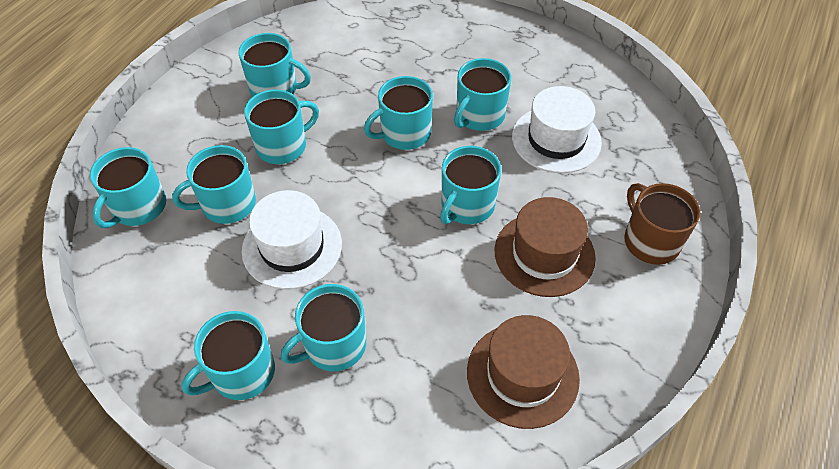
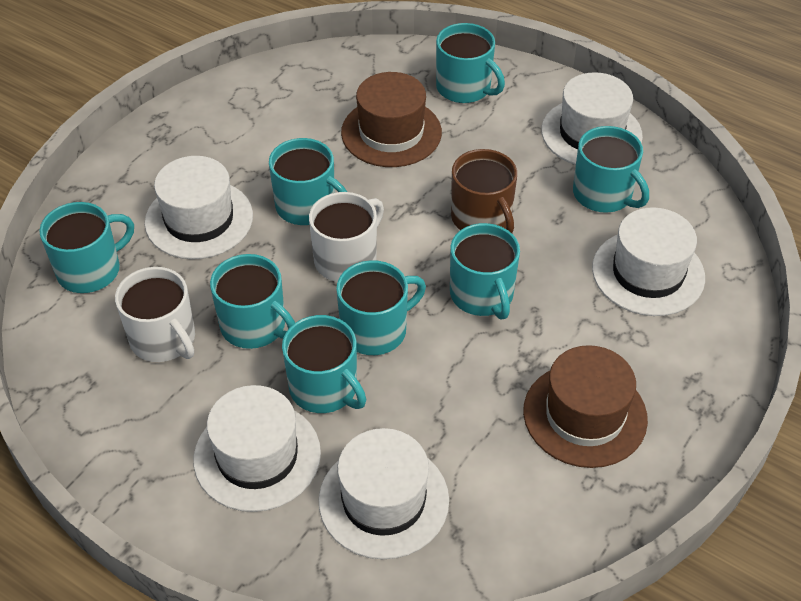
turquoise mug: 9 -> 8
white hat: 2 -> 5
white mug: 0 -> 2

